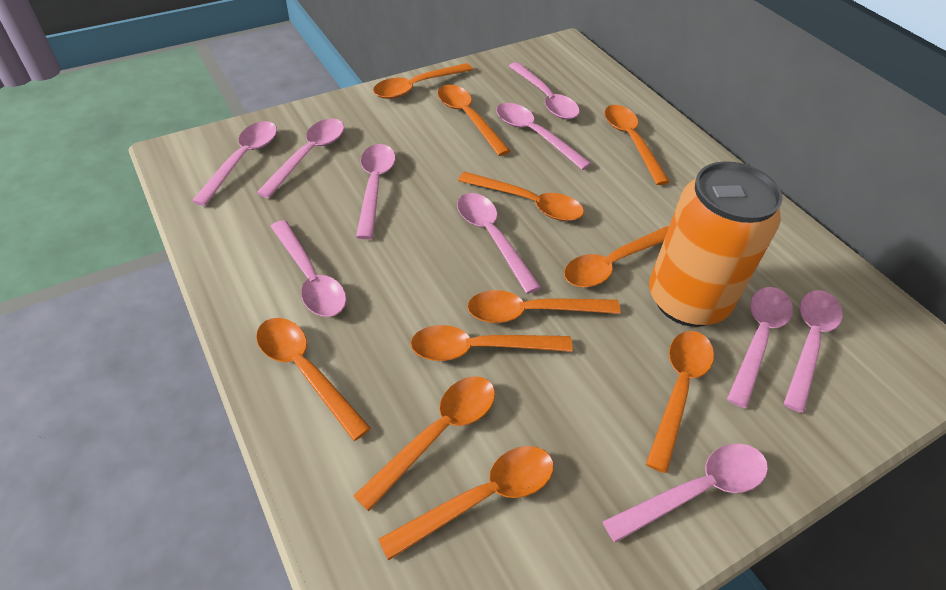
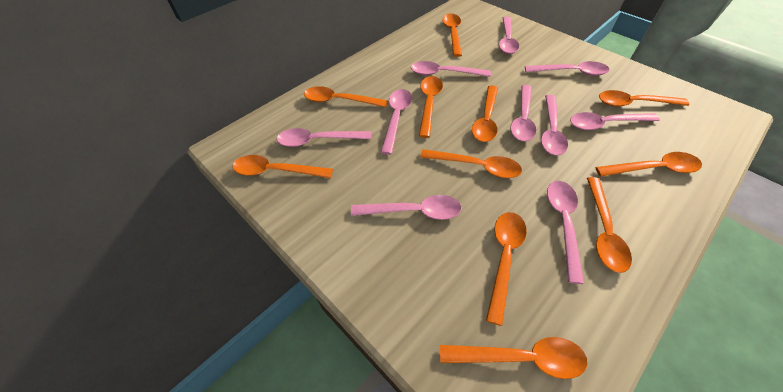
orange can: 1 -> 0

